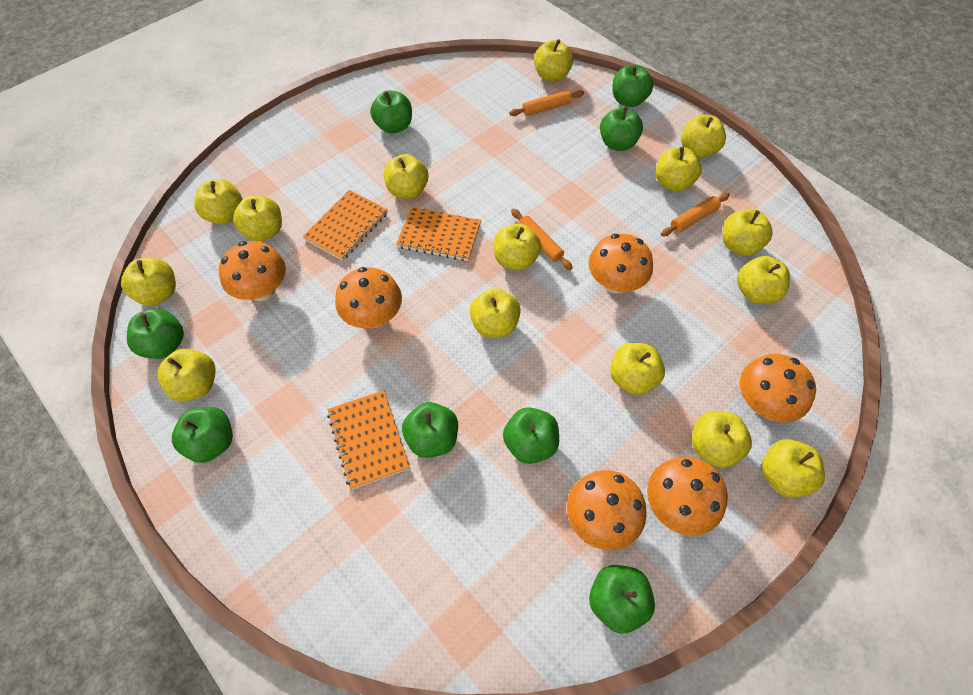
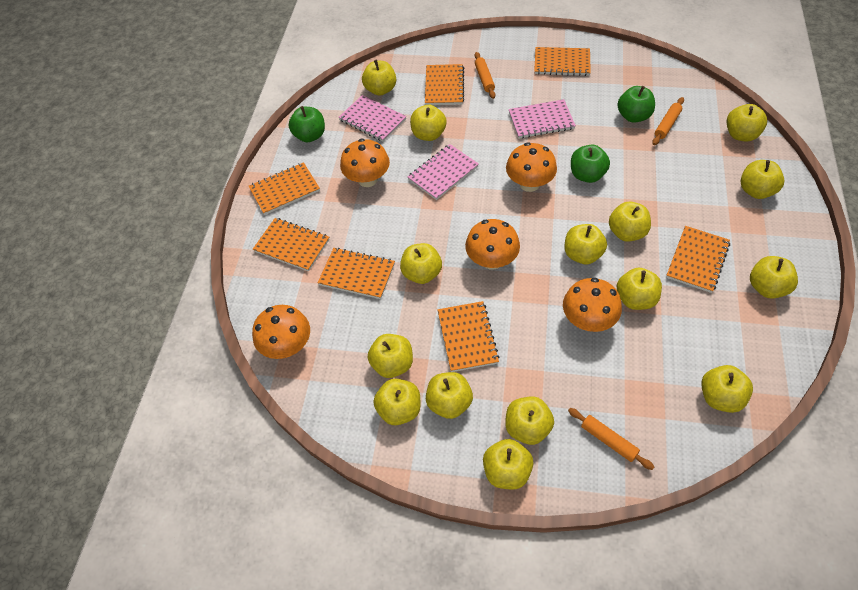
green apple: 8 -> 3
orange mushroom: 6 -> 5
orange notebook: 3 -> 7
pink notebook: 0 -> 3

